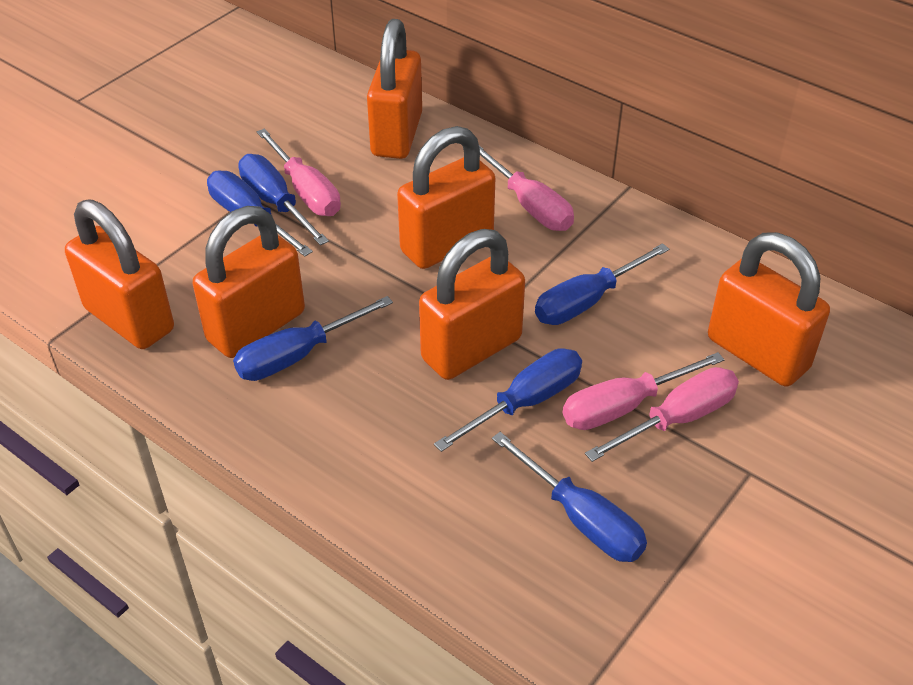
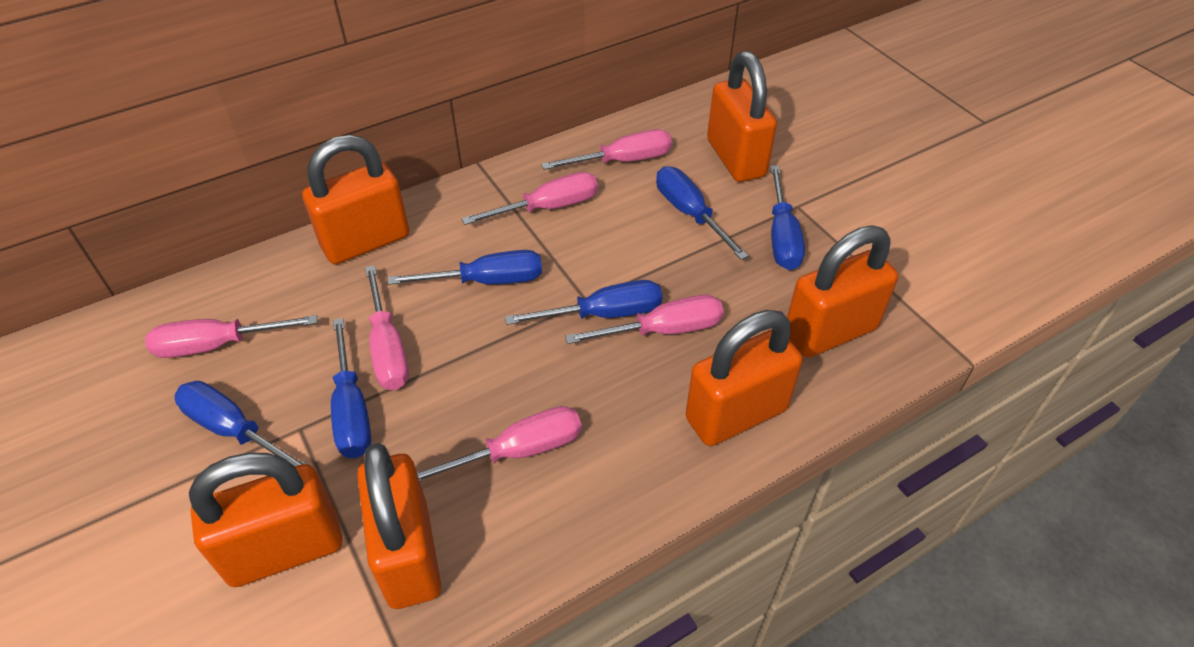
pink screwdriver: 4 -> 6

